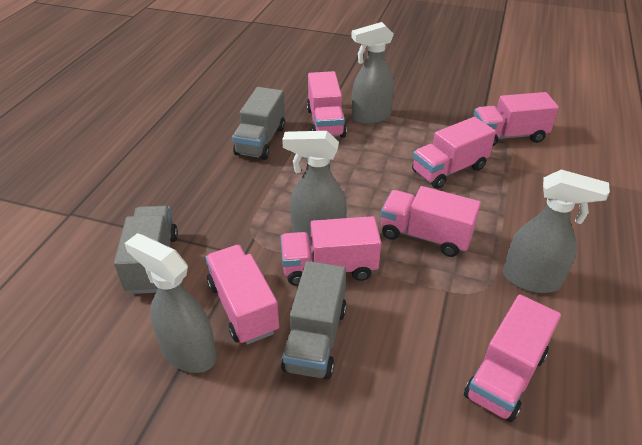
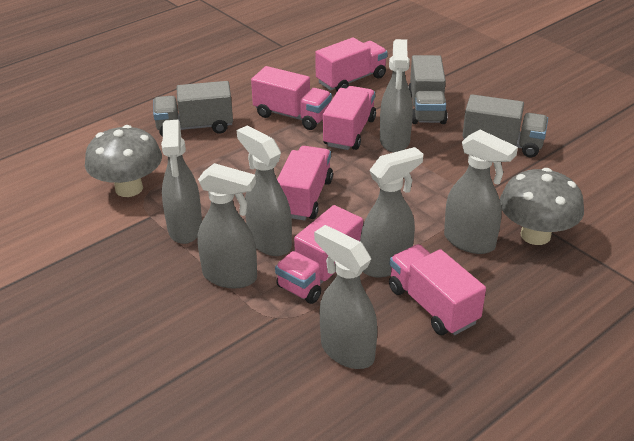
grey mushroom: 0 -> 2
grey spray bottle: 4 -> 7
pink truck: 7 -> 6

